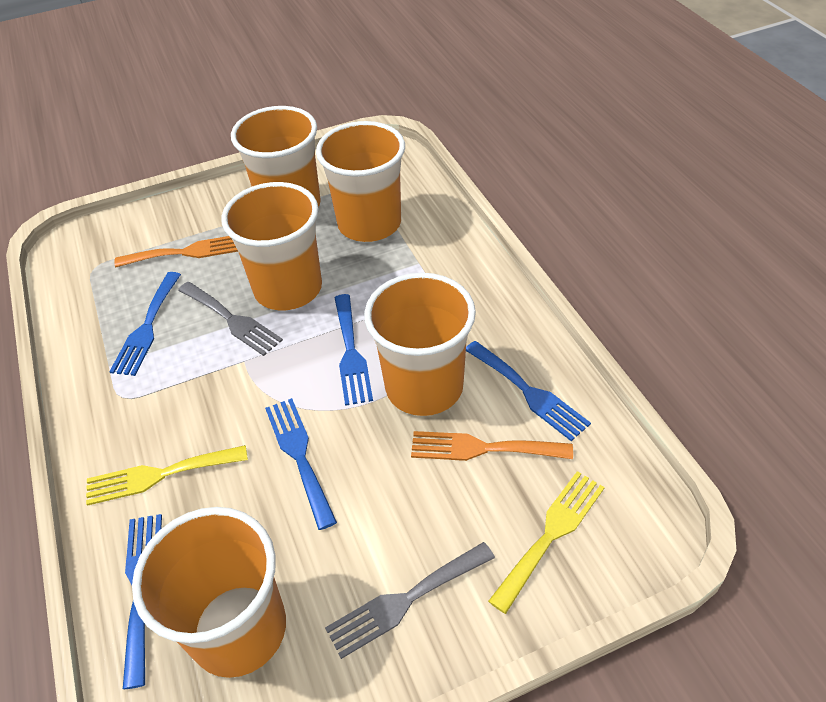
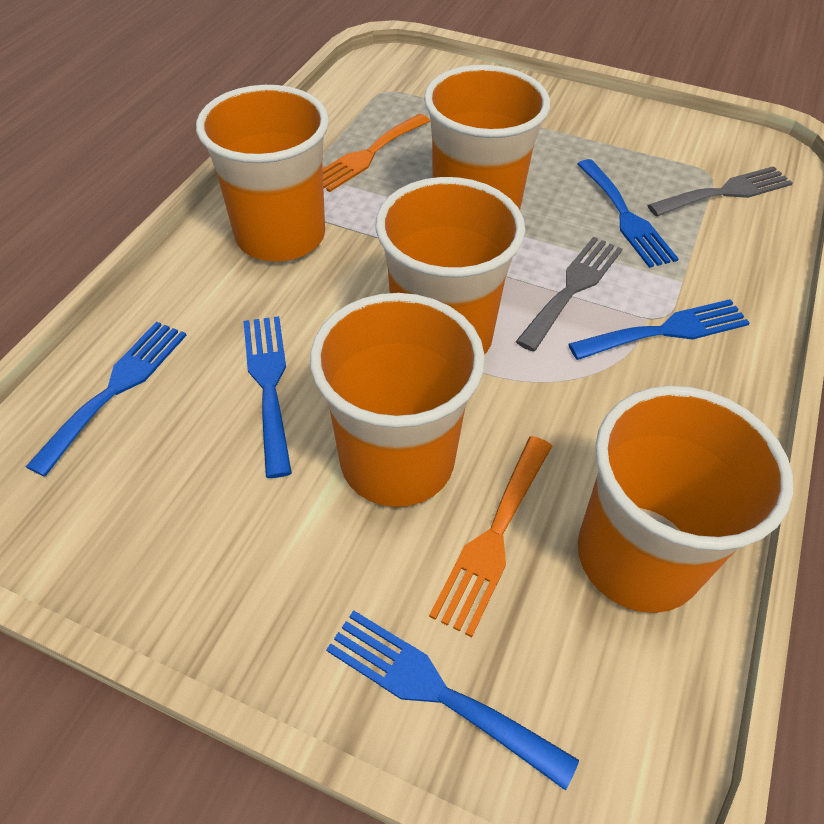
yellow fork: 2 -> 0

